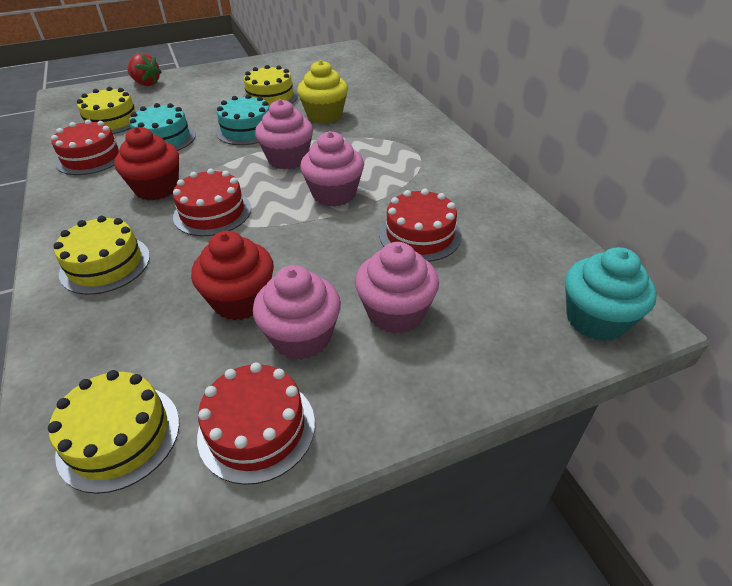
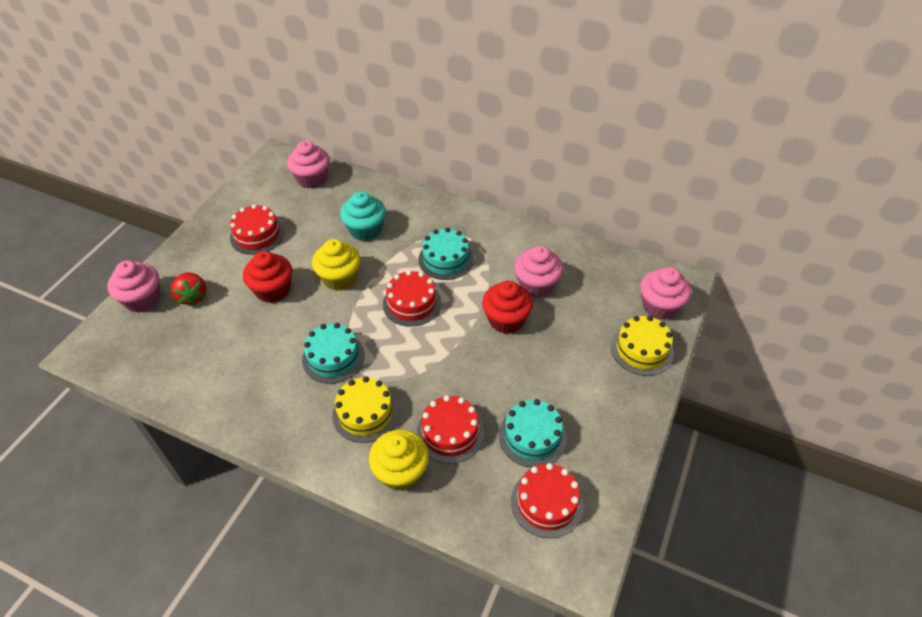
turquoise cake: 2 -> 3
yellow cake: 4 -> 2
yellow cupcake: 1 -> 2

